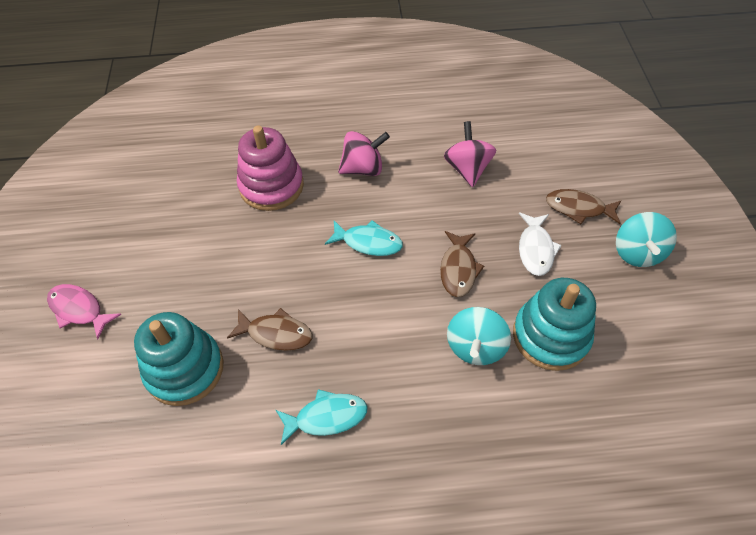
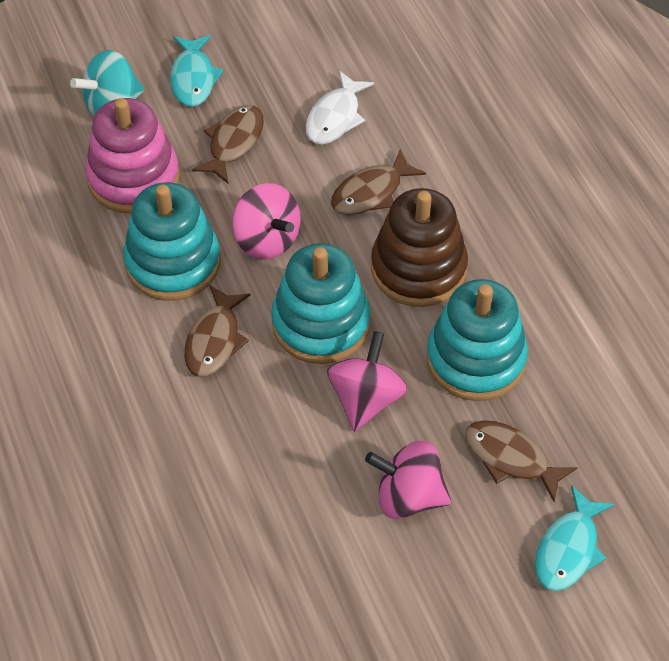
brown fish: 3 -> 4
brown stacking toy: 0 -> 1
pink fish: 1 -> 0
pink spinning top: 2 -> 3
turquoise spinning top: 2 -> 1
turquoise stacking toy: 2 -> 3

